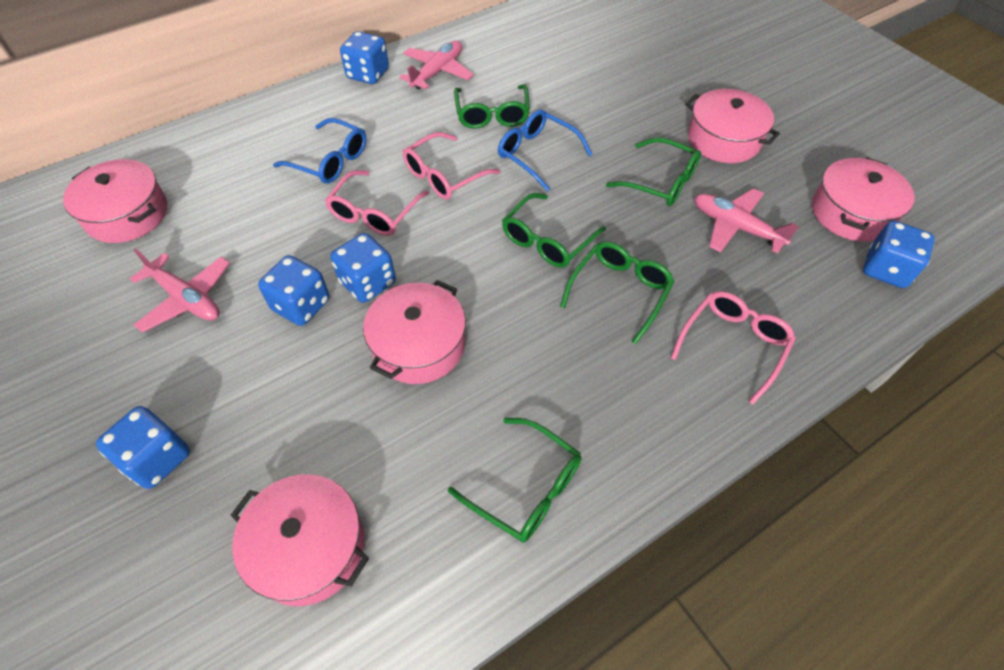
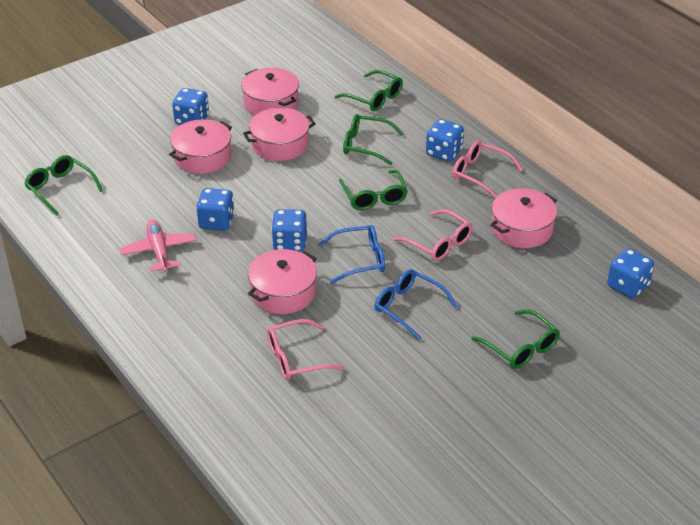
pink plane: 3 -> 1

